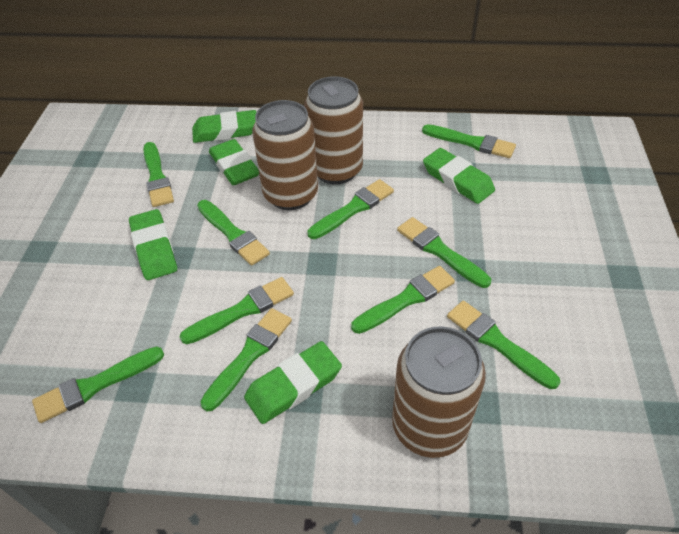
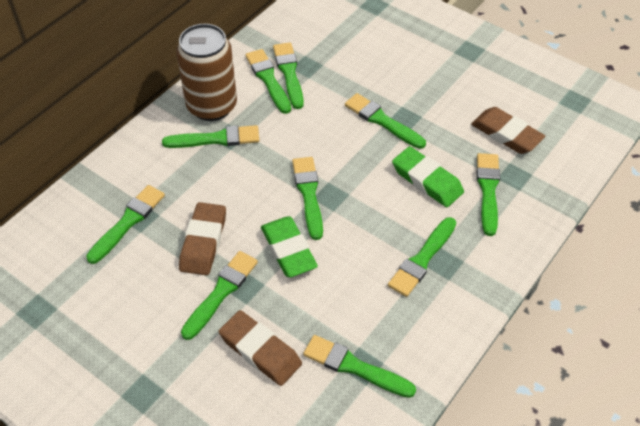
brown can: 3 -> 1
brown eraser: 0 -> 3
green eraser: 5 -> 2

